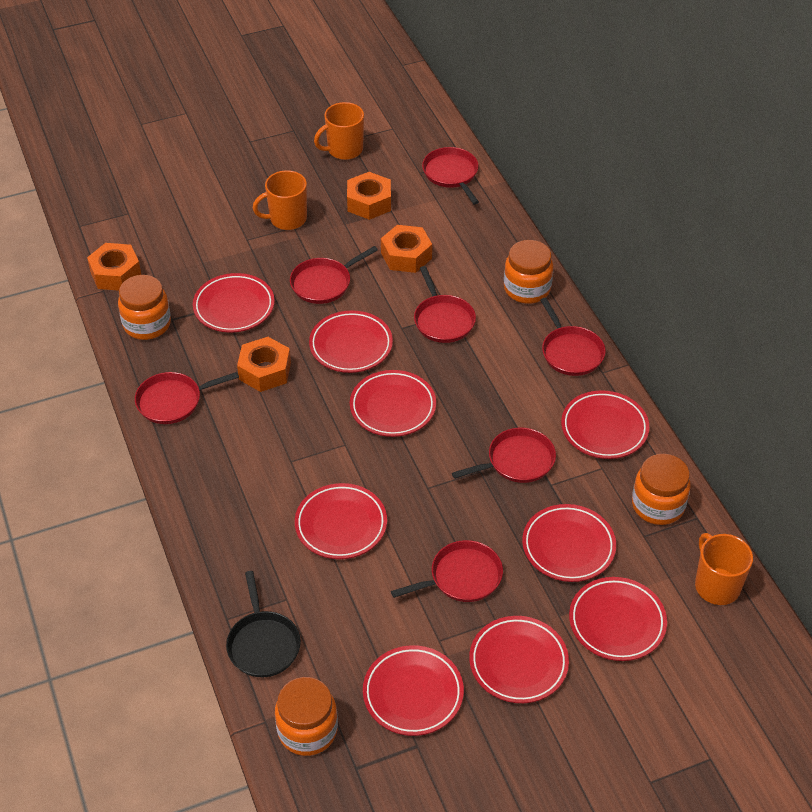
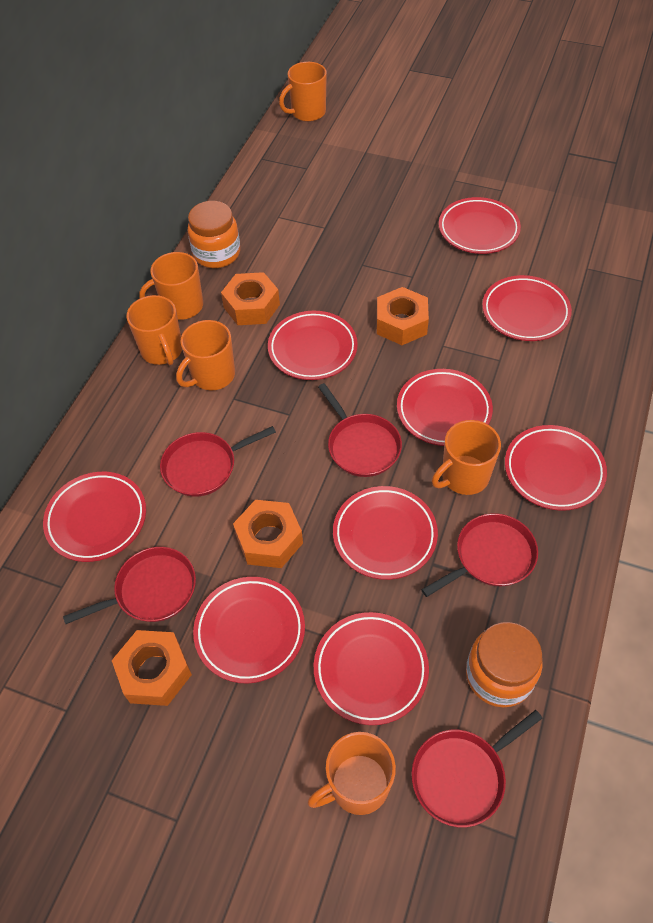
black pan: 1 -> 0
orange jar: 4 -> 2
orange mug: 3 -> 6
red pan: 7 -> 5

